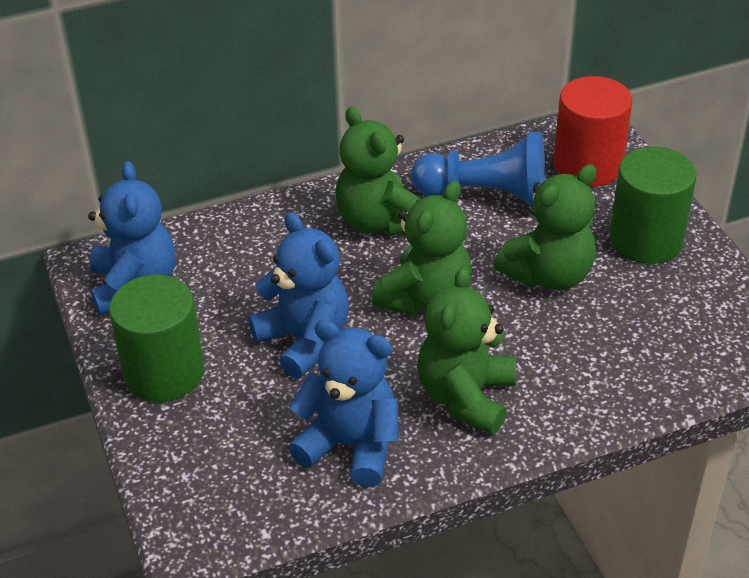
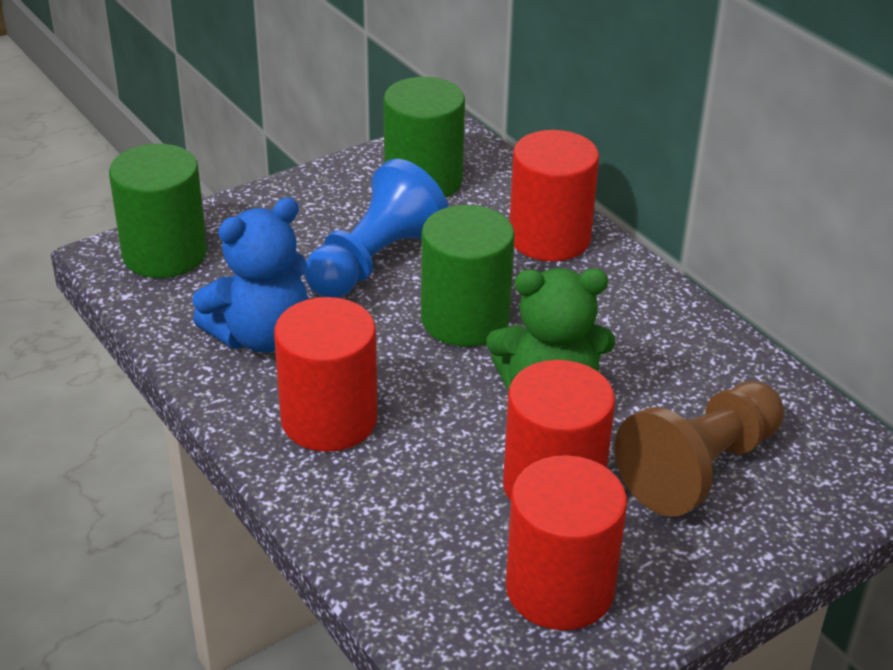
blue teddy bear: 3 -> 1
brown pawn: 0 -> 1
green cylinder: 2 -> 3
green teddy bear: 4 -> 1
red cylinder: 1 -> 4

